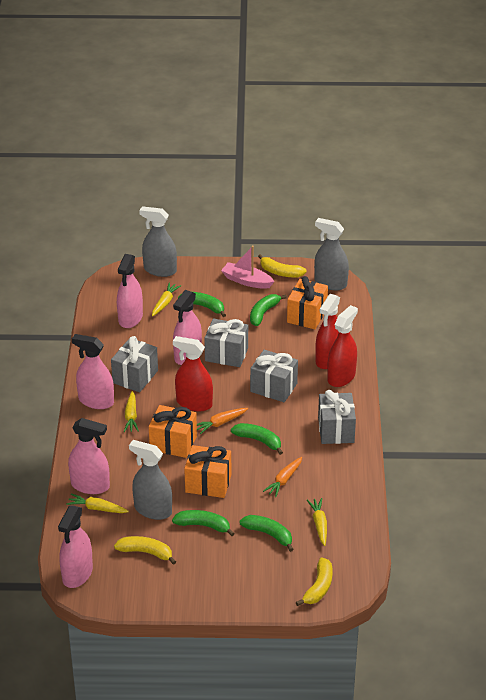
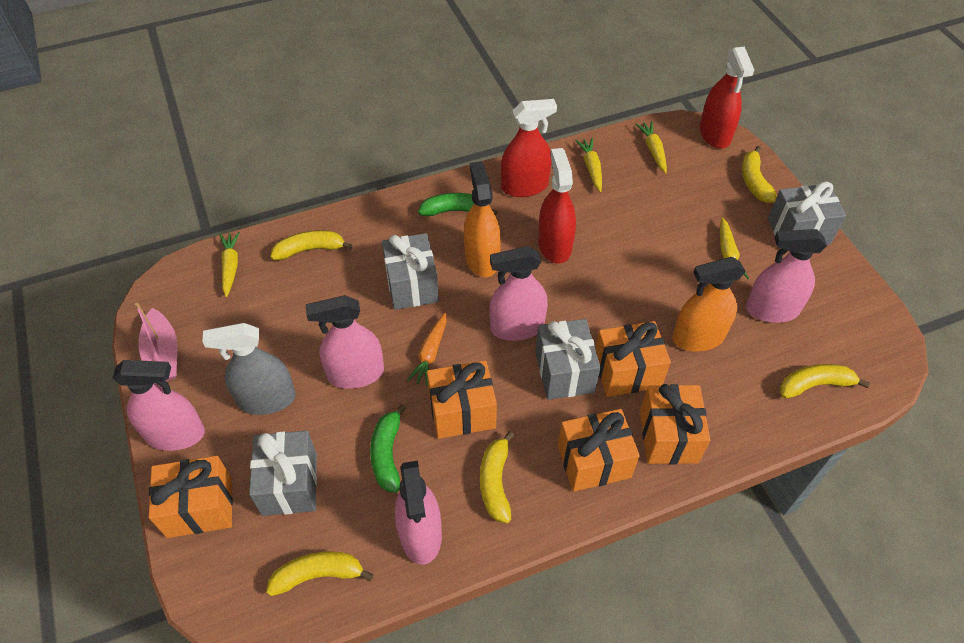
green banana: 5 -> 2
grey spray bottle: 3 -> 1
orange carrot: 2 -> 1
orange gift: 3 -> 5
orange spray bottle: 0 -> 2
yellow banana: 3 -> 5

